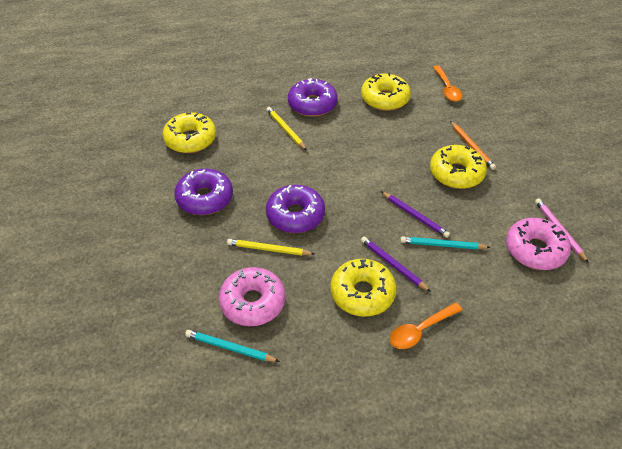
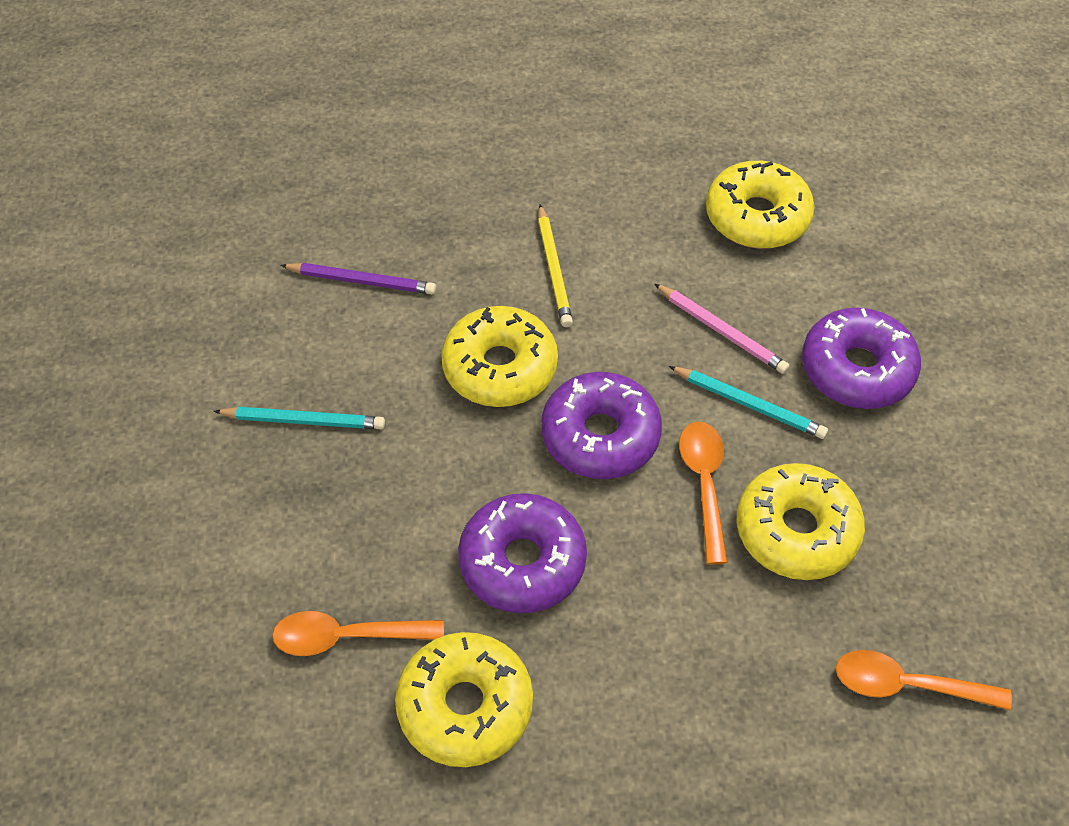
orange pencil: 1 -> 0
orange spoon: 2 -> 3
pink donut: 2 -> 0
purple pencil: 2 -> 1
yellow pencil: 2 -> 1

